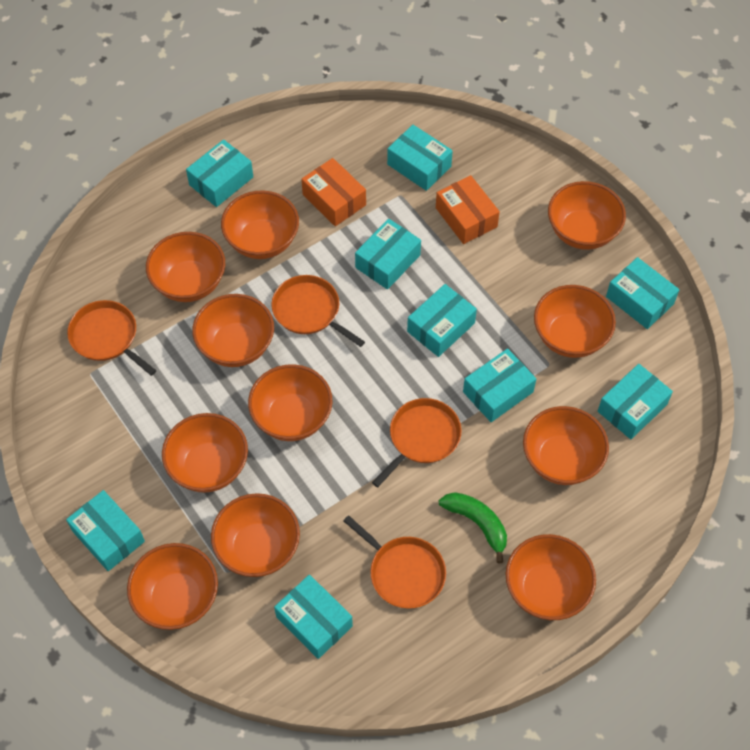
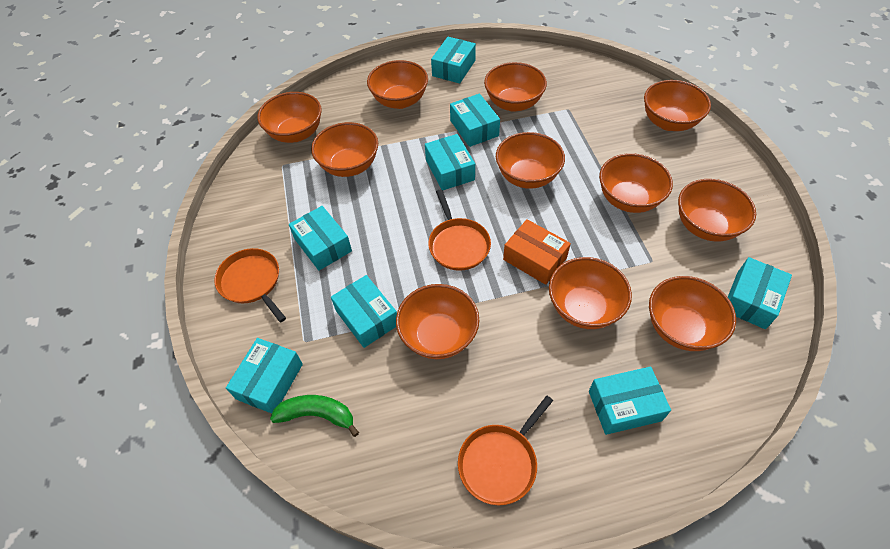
orange box: 2 -> 1
orange pan: 4 -> 3
turquoise box: 9 -> 8

